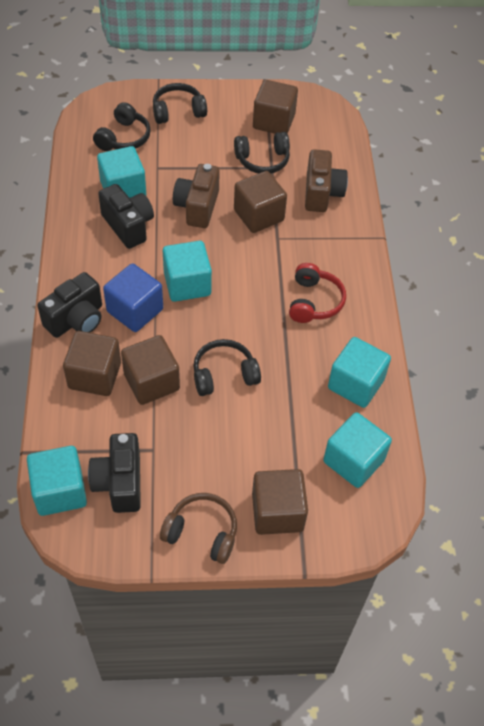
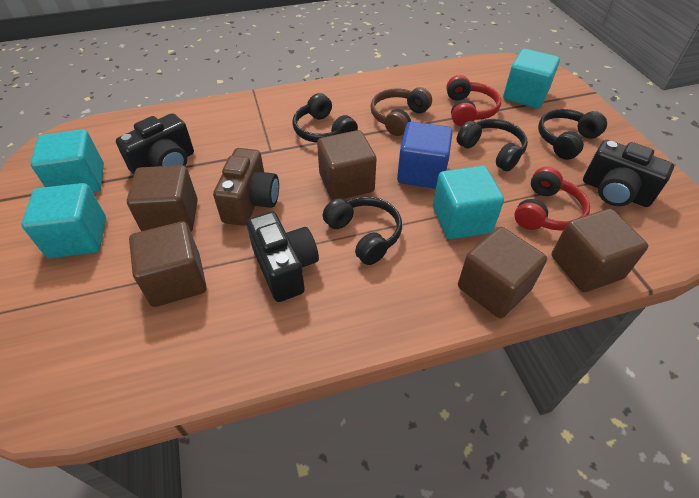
brown camera: 2 -> 1
red headphones: 1 -> 2
turquoise cube: 5 -> 4

